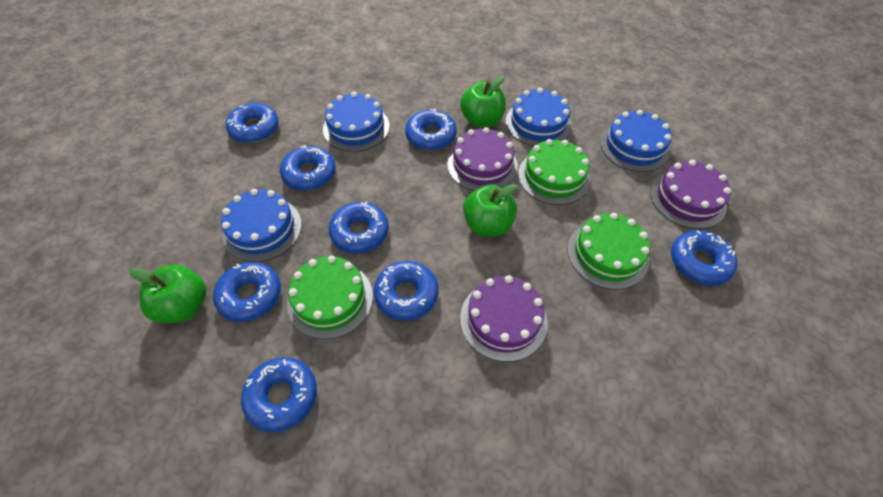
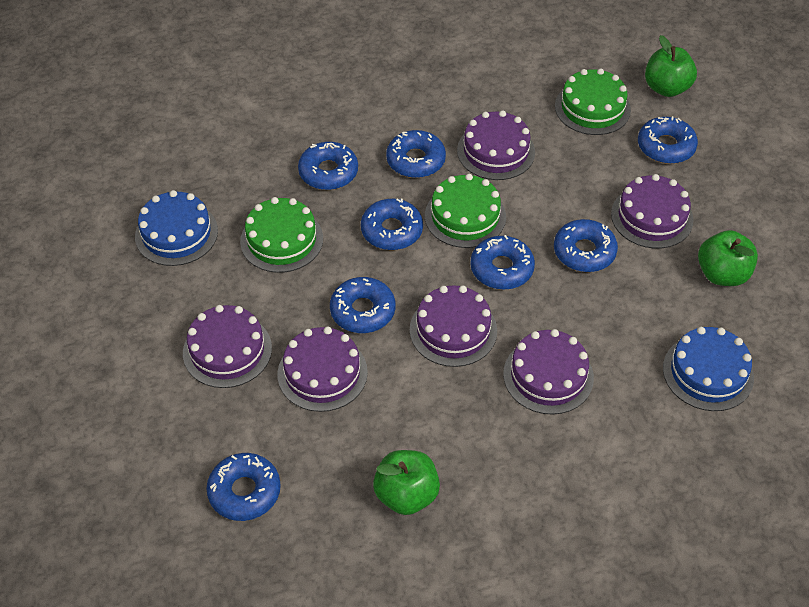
blue cake: 4 -> 2
purple cake: 3 -> 6

